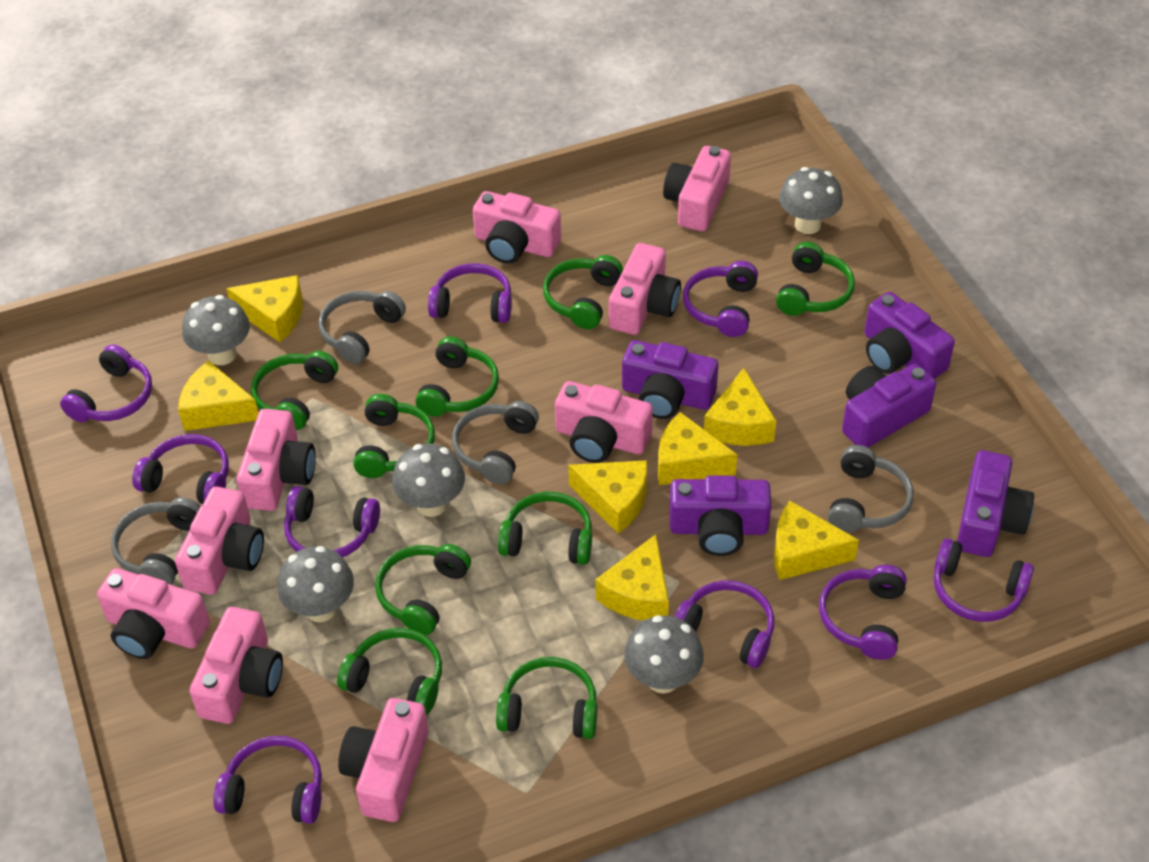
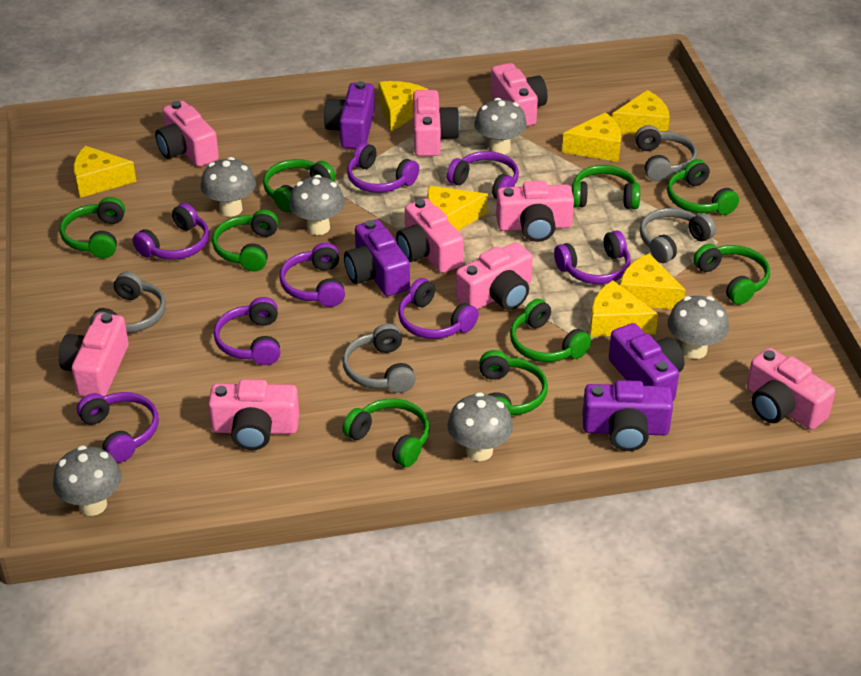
grey mushroom: 5 -> 6
purple camera: 5 -> 4
purple headphones: 9 -> 8

